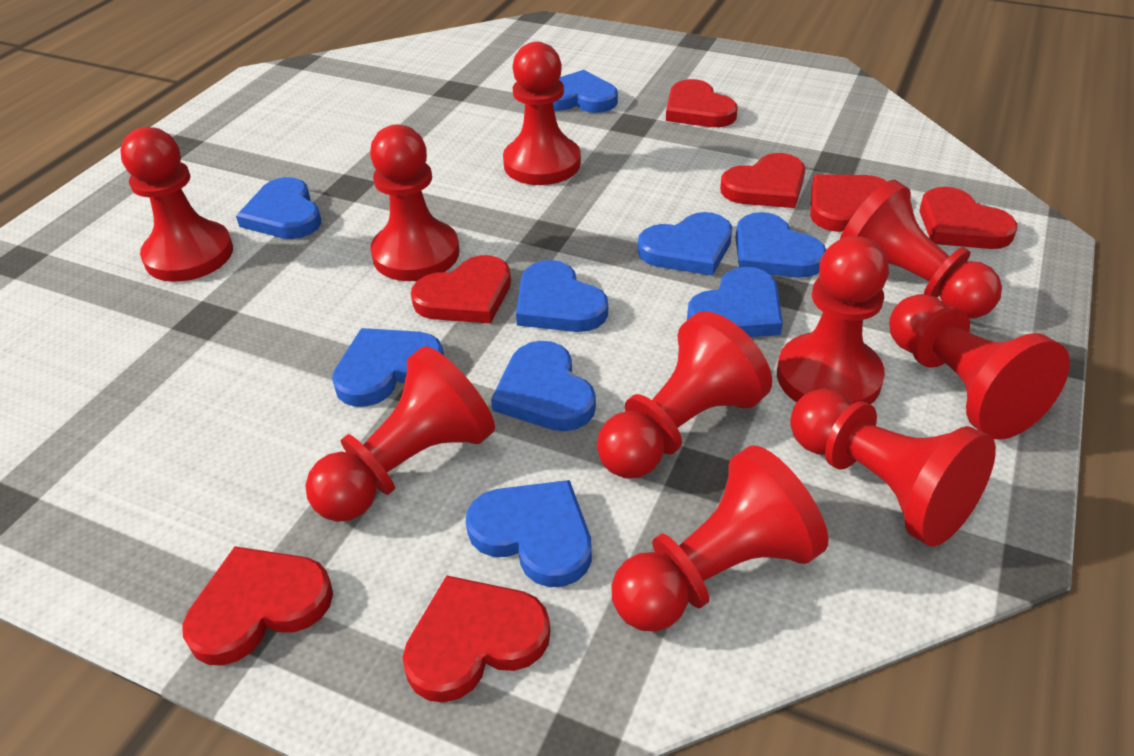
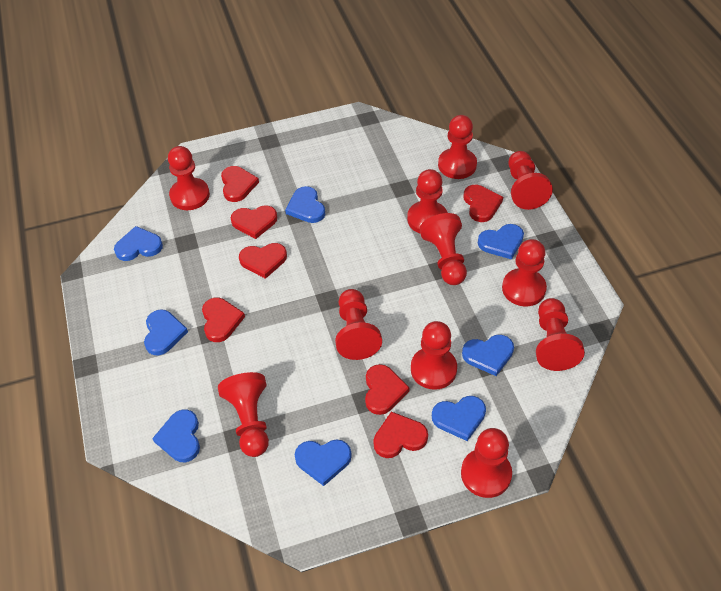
blue heart: 9 -> 8
red pawn: 10 -> 11

